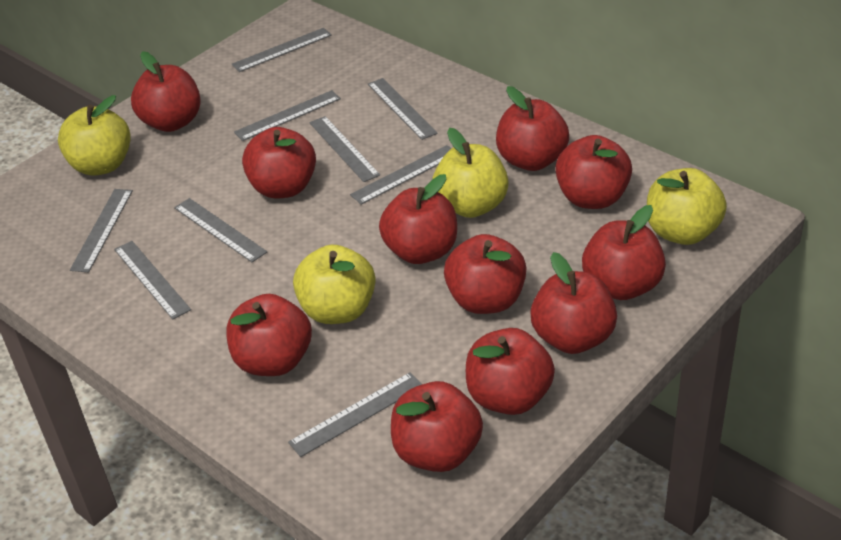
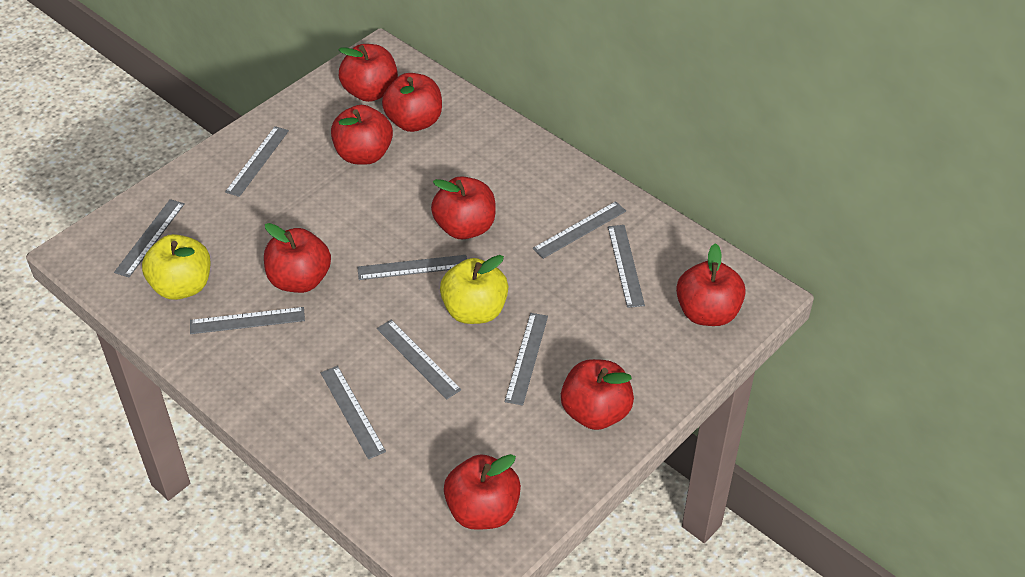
red apple: 11 -> 8
yellow apple: 4 -> 2

